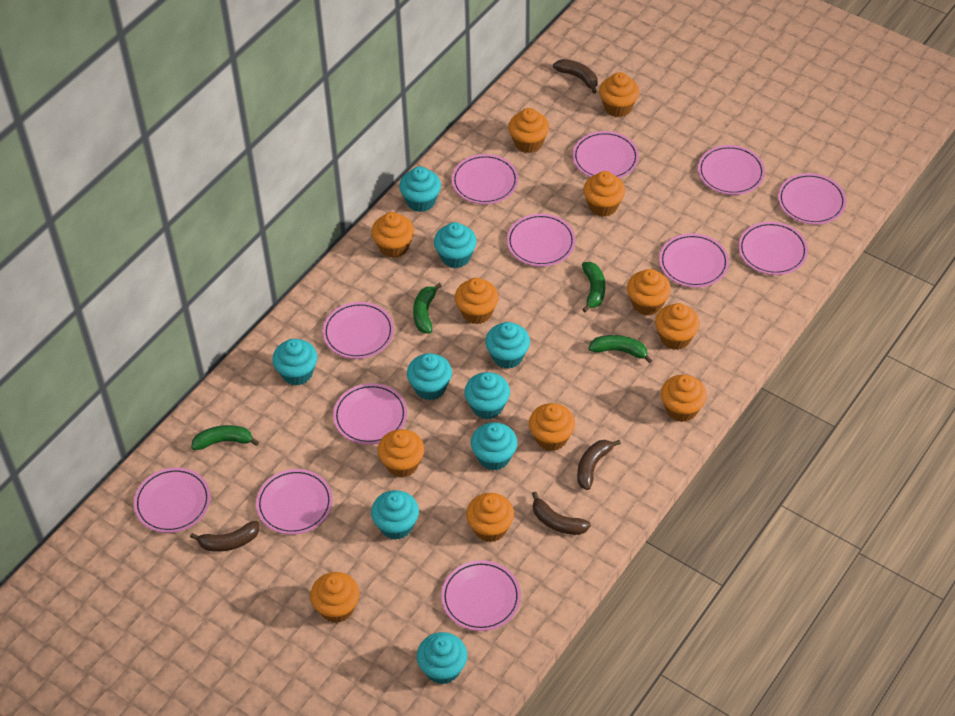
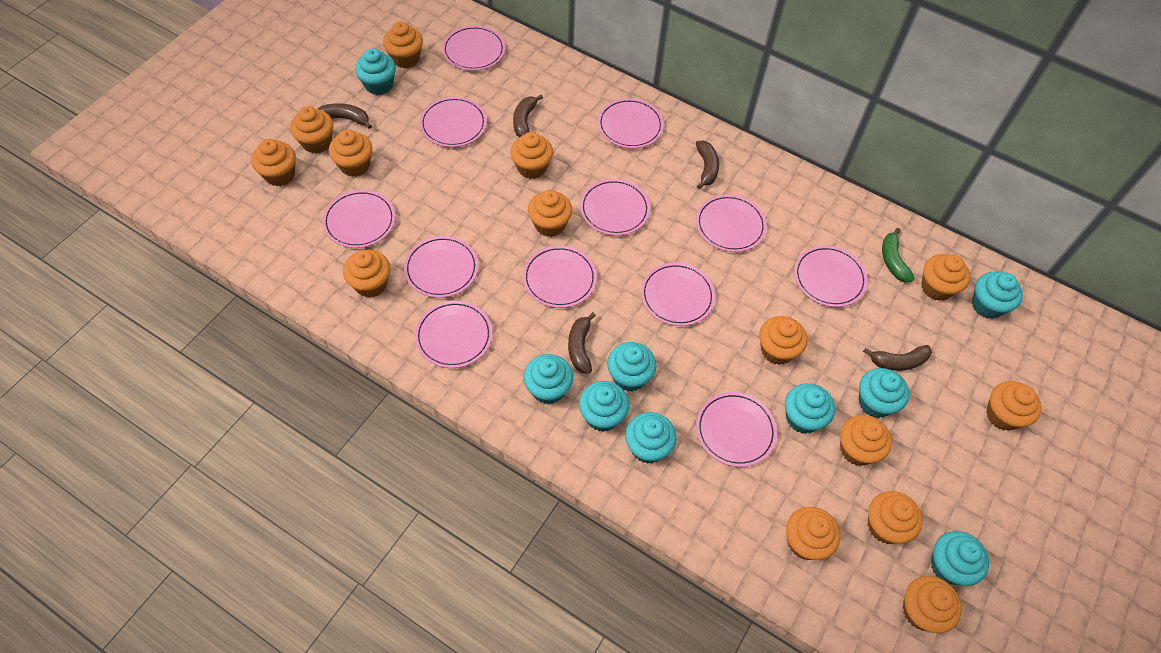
brown banana: 4 -> 5
green banana: 4 -> 1
orange cupcake: 12 -> 14

